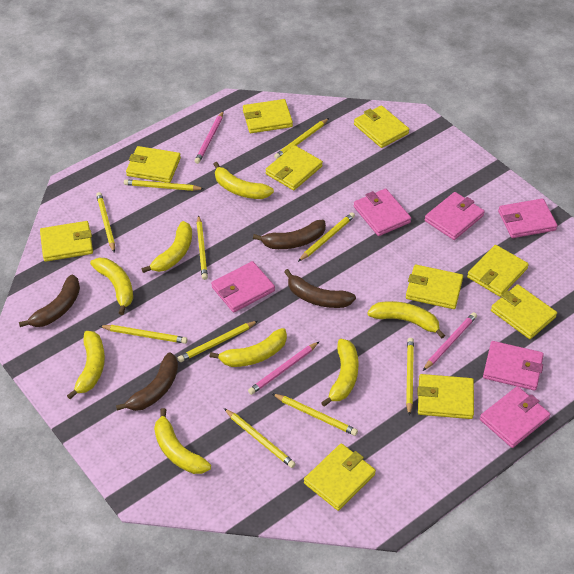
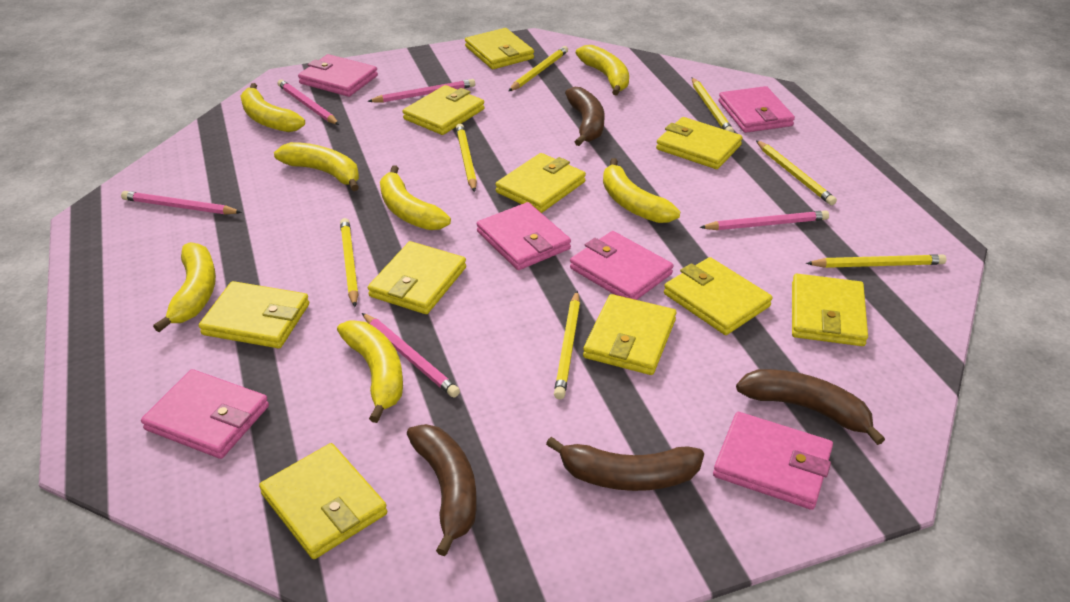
pink pencil: 3 -> 5
yellow banana: 8 -> 7
yellow pencil: 10 -> 7

